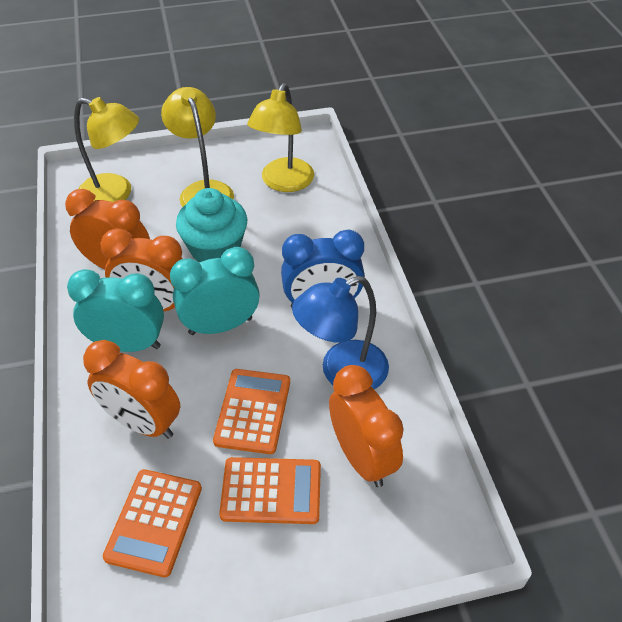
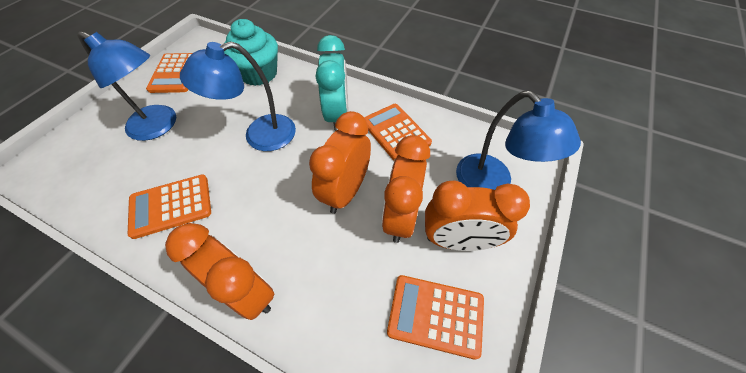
blue clock: 1 -> 0
blue lamp: 1 -> 3
orange calculator: 3 -> 4
turquoise clock: 2 -> 1
yellow lamp: 3 -> 0

